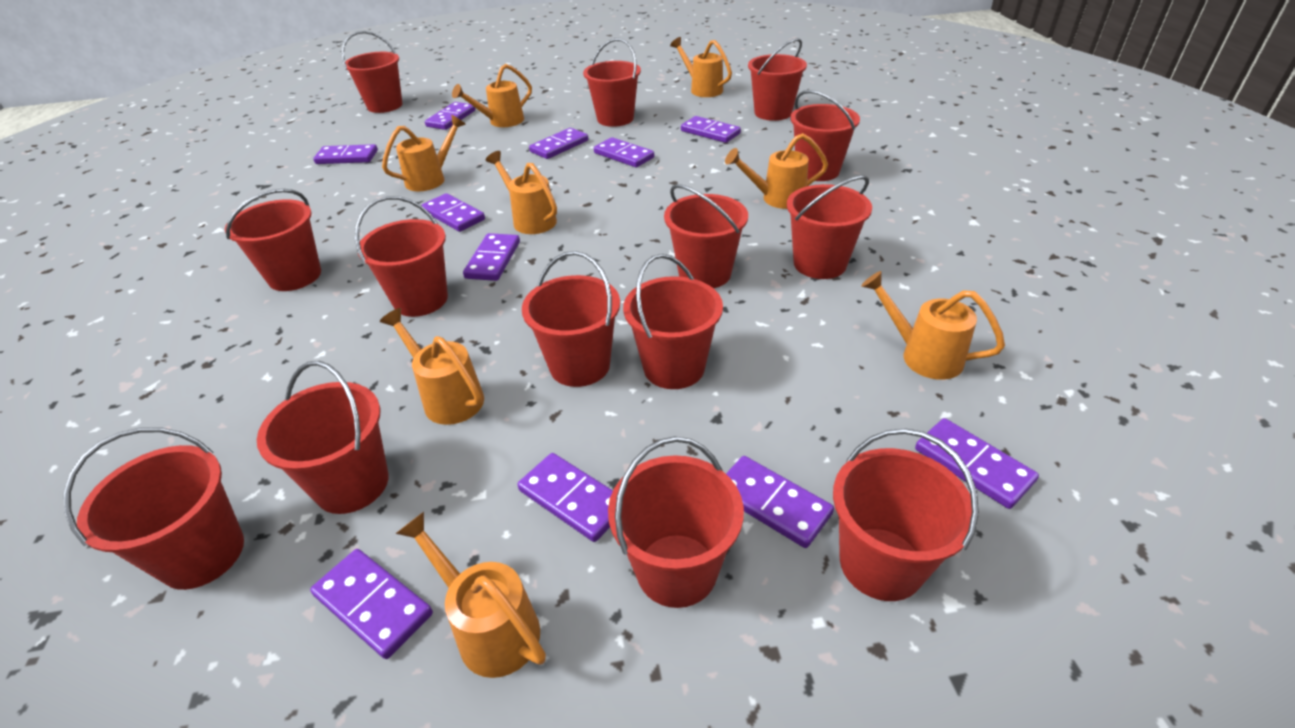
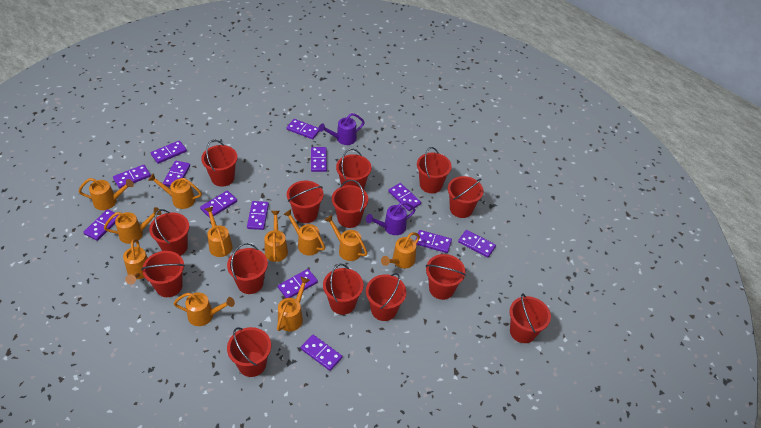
orange watering can: 8 -> 11
purple domino: 11 -> 13
purple watering can: 0 -> 2

